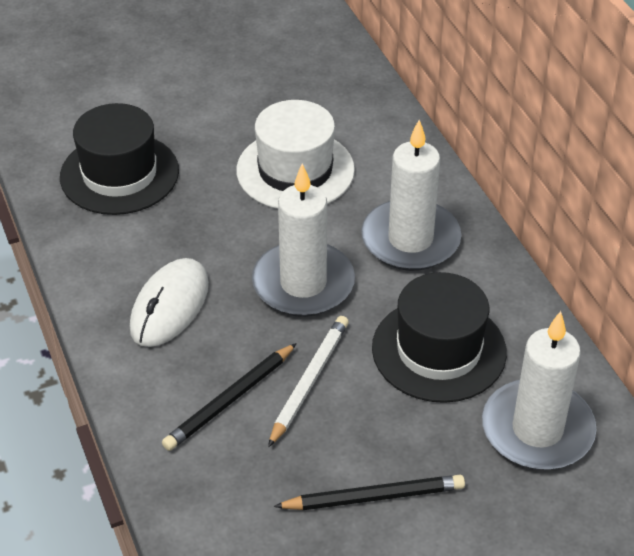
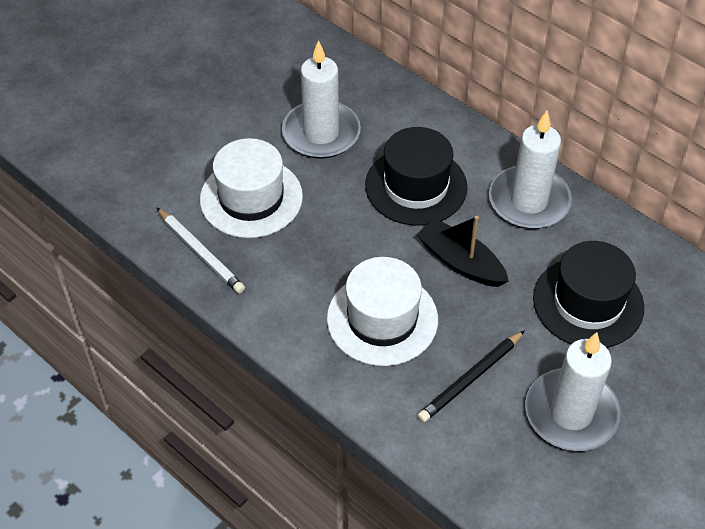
black boat: 0 -> 1
black pencil: 2 -> 1
white hat: 1 -> 2
white mouse: 1 -> 0

